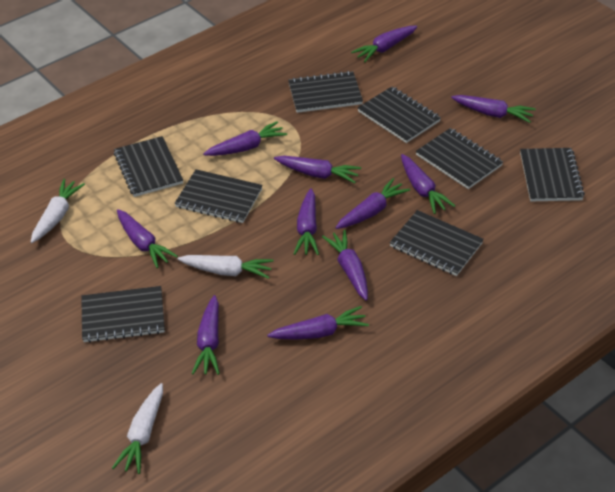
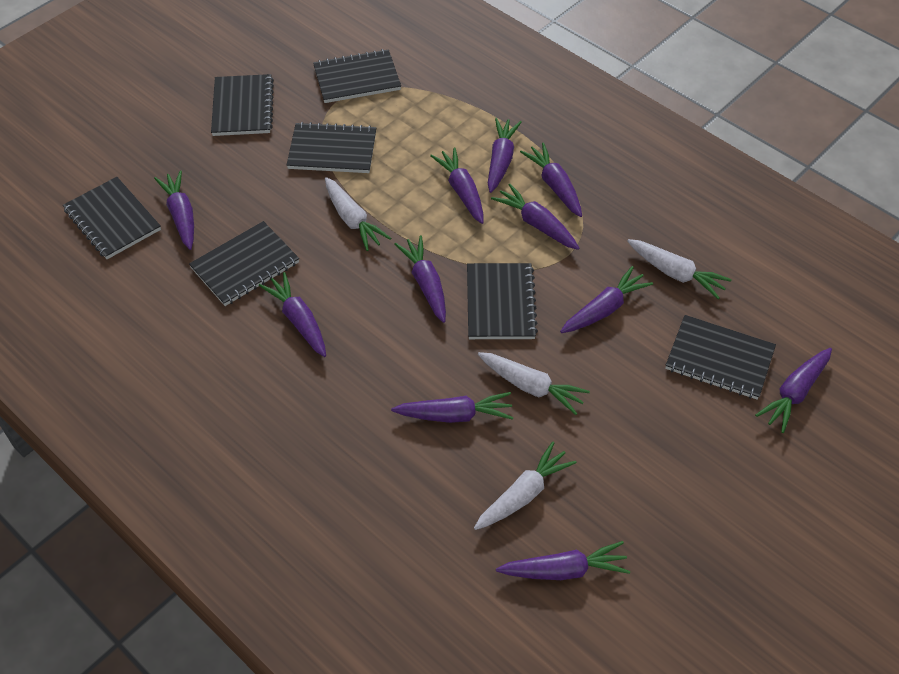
black notebook: 8 -> 7
white carrot: 3 -> 4

